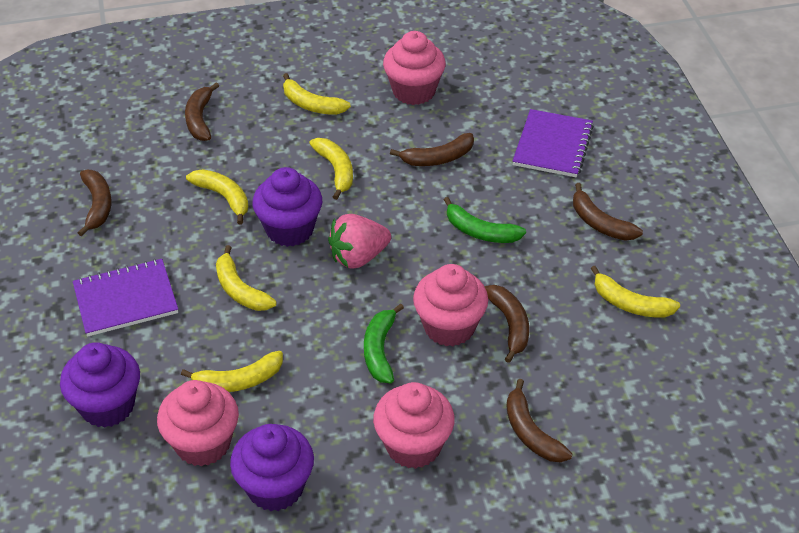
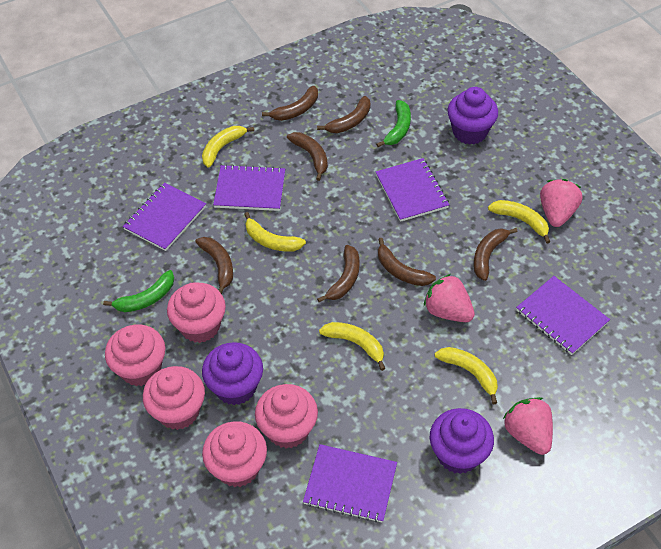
brown banana: 6 -> 7
pink cupcake: 4 -> 5
pink strawberry: 1 -> 3
purple notebook: 2 -> 5
yellow banana: 6 -> 5

